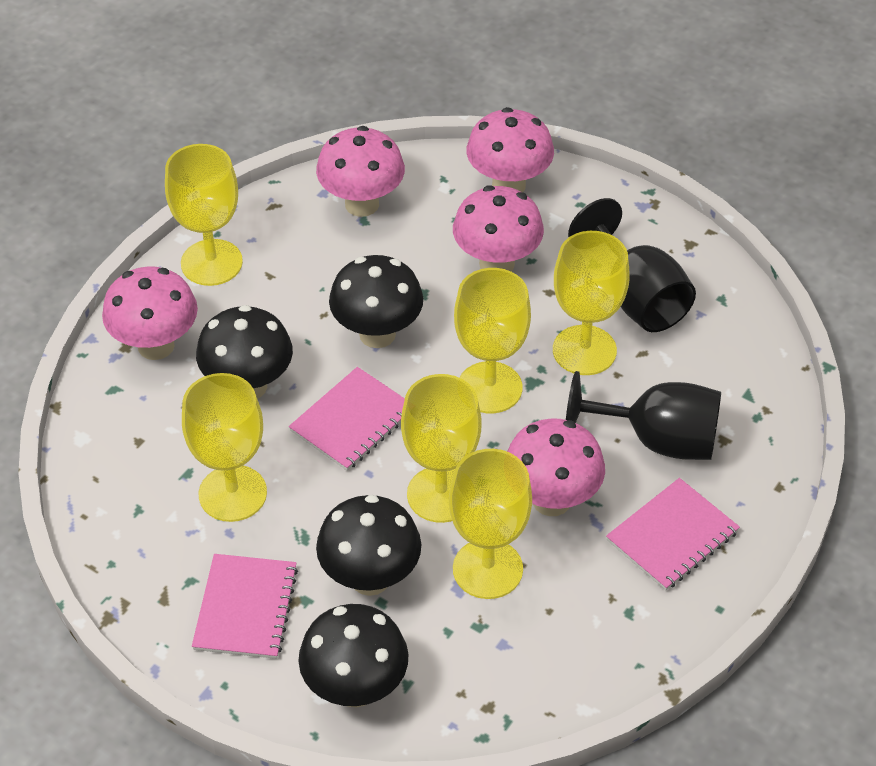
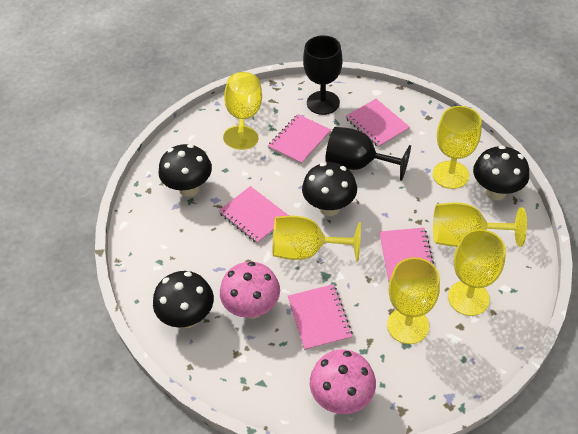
pink mushroom: 5 -> 2
pink notebook: 3 -> 5

